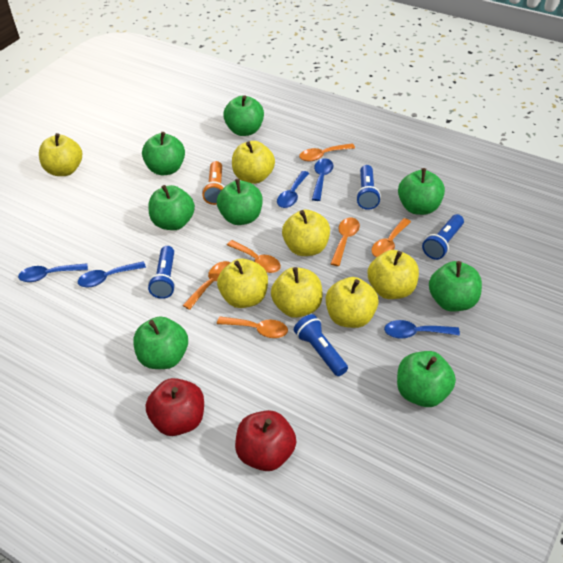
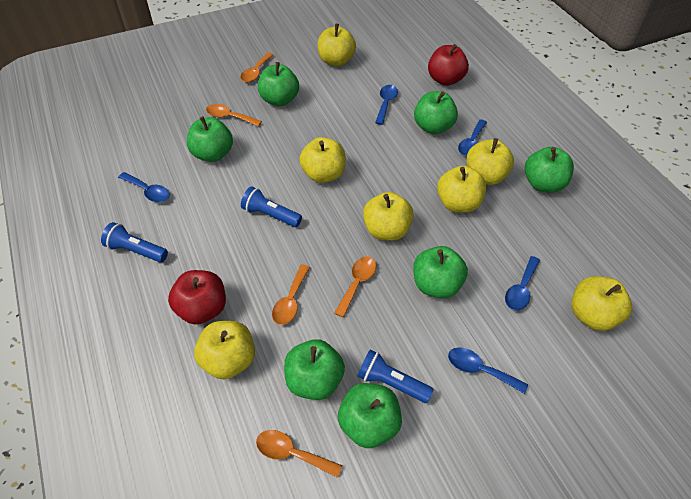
blue flashlight: 4 -> 3
green apple: 8 -> 7
orange flashlight: 1 -> 0
orange spoon: 6 -> 5

